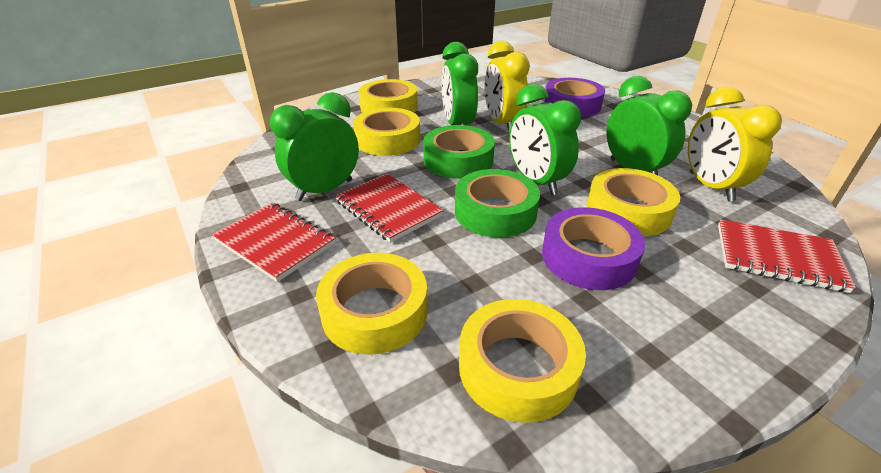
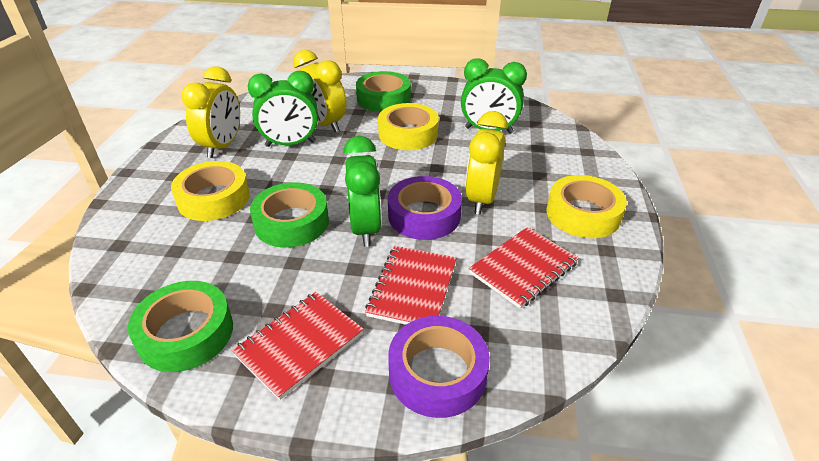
green clock: 4 -> 3
green tape: 2 -> 3
yellow clock: 2 -> 3
yellow tape: 5 -> 3

